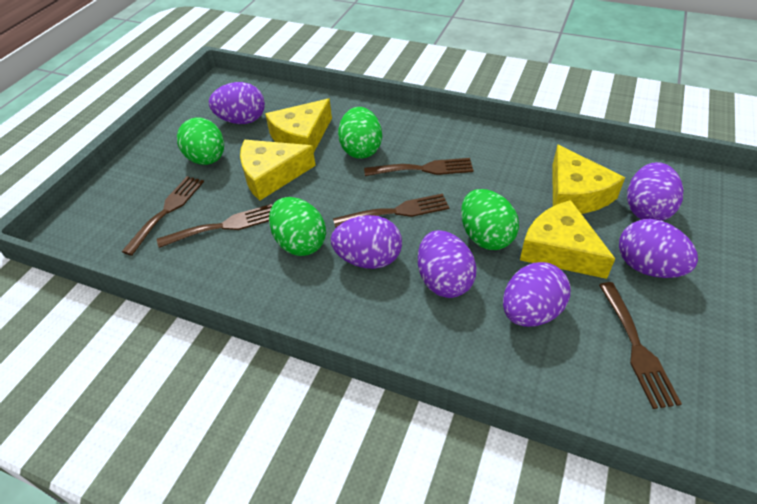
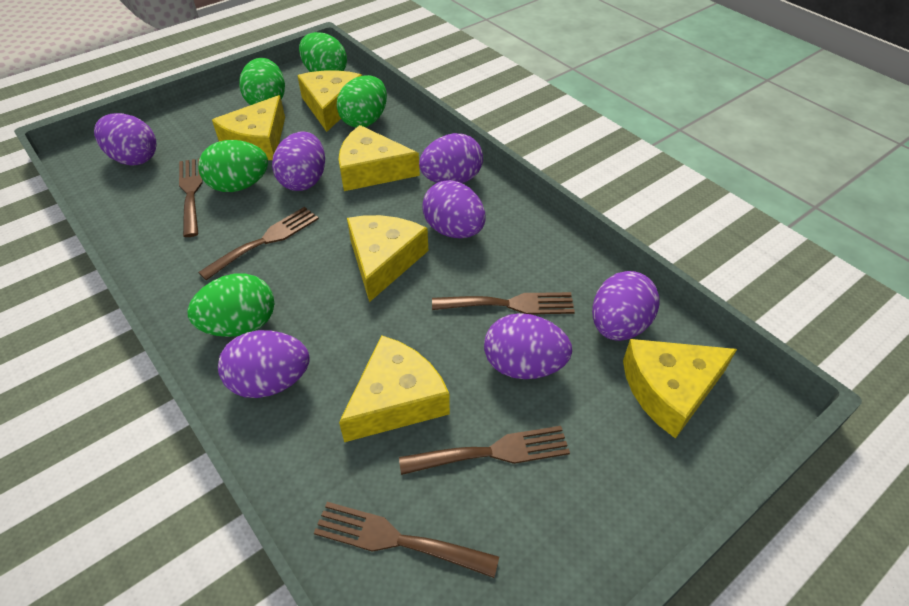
green egg: 4 -> 5
purple egg: 6 -> 7
yellow cheese: 4 -> 6

